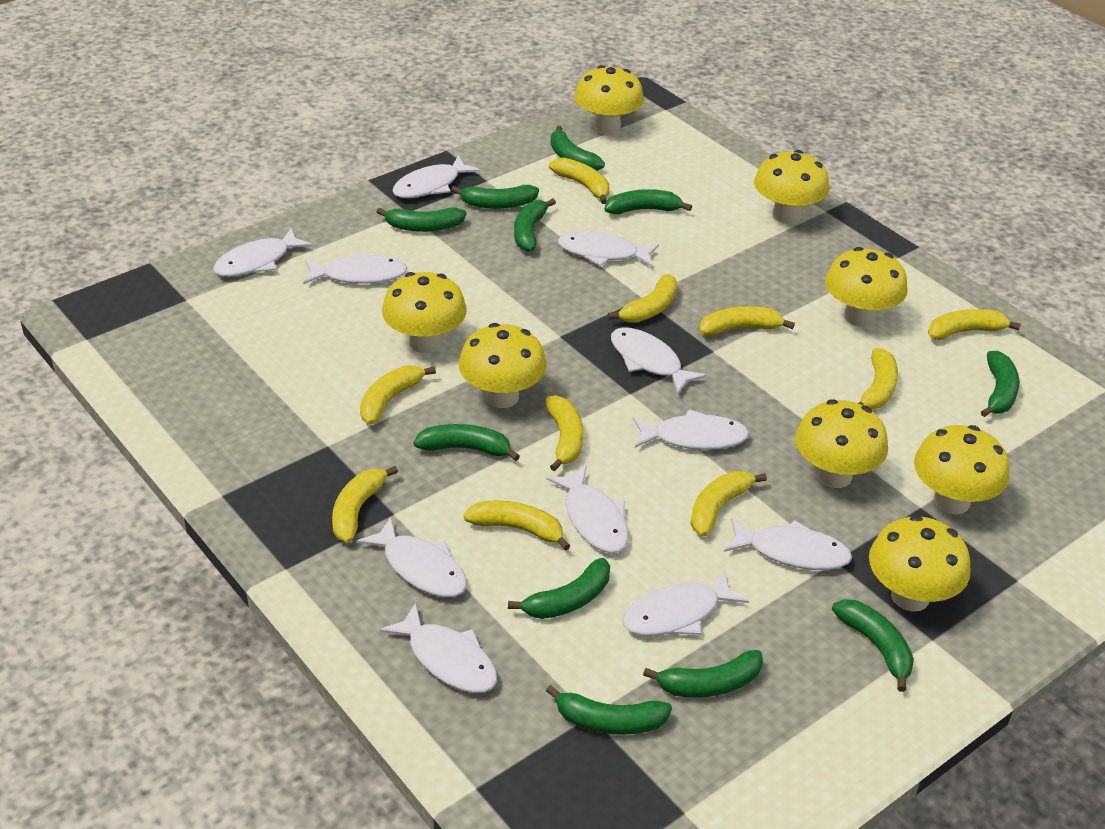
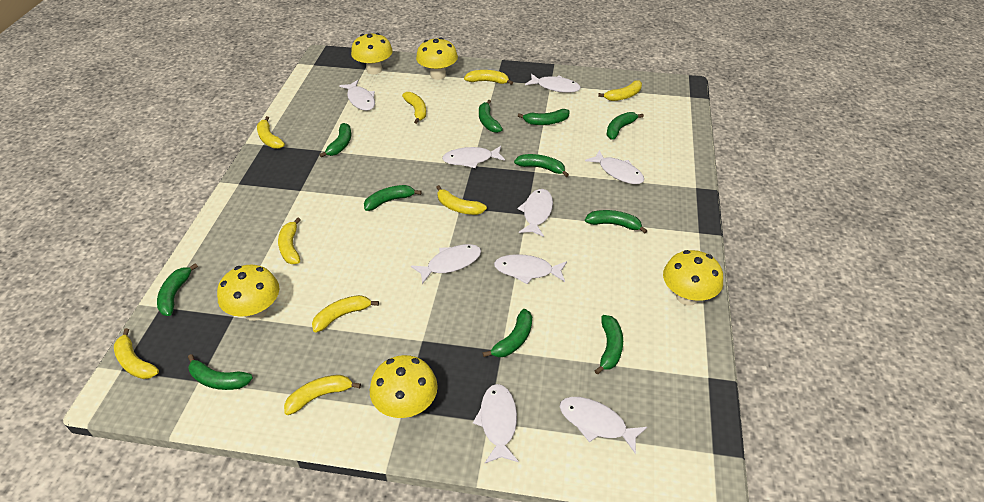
white fish: 11 -> 9
yellow banana: 10 -> 9
yellow mushroom: 8 -> 5

